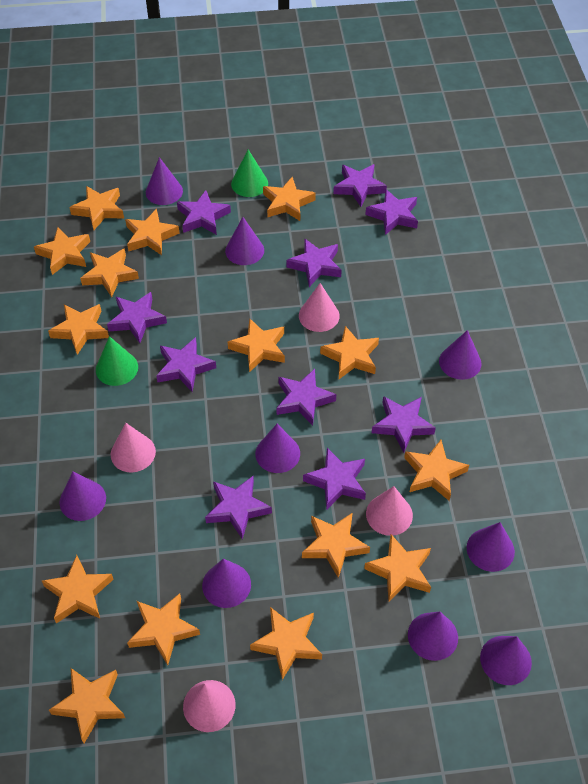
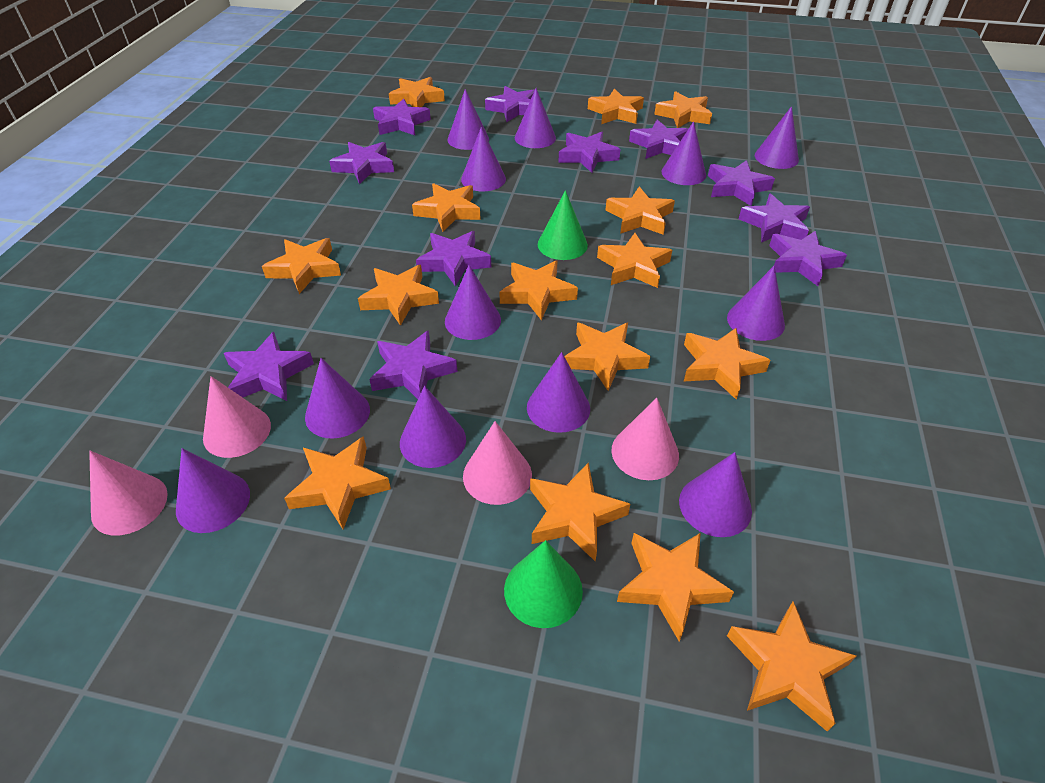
purple cone: 9 -> 12
purple star: 10 -> 11

